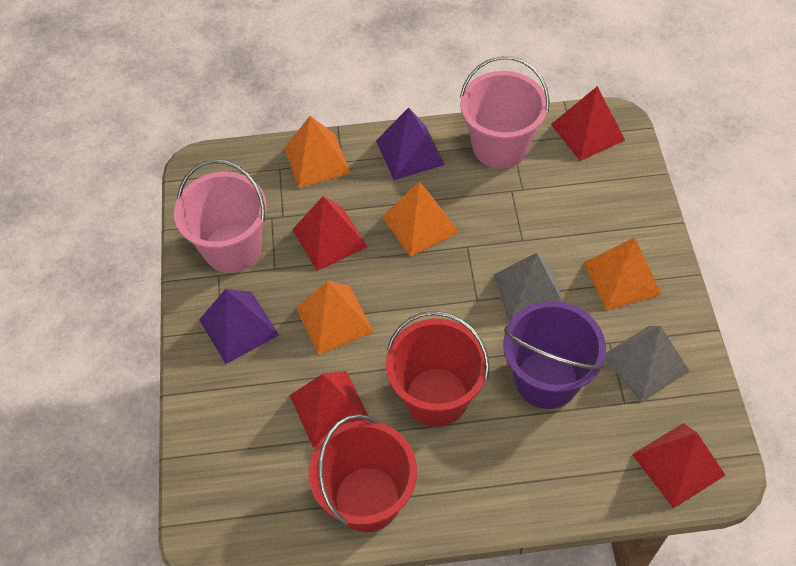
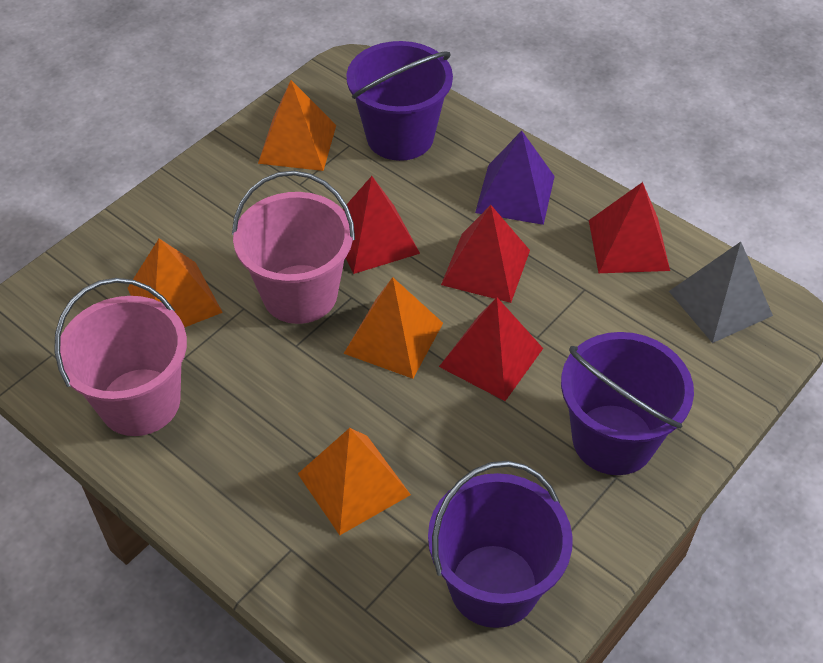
grey pyramid: 2 -> 1
purple bucket: 1 -> 3
purple pyramid: 2 -> 1
red bucket: 2 -> 0

